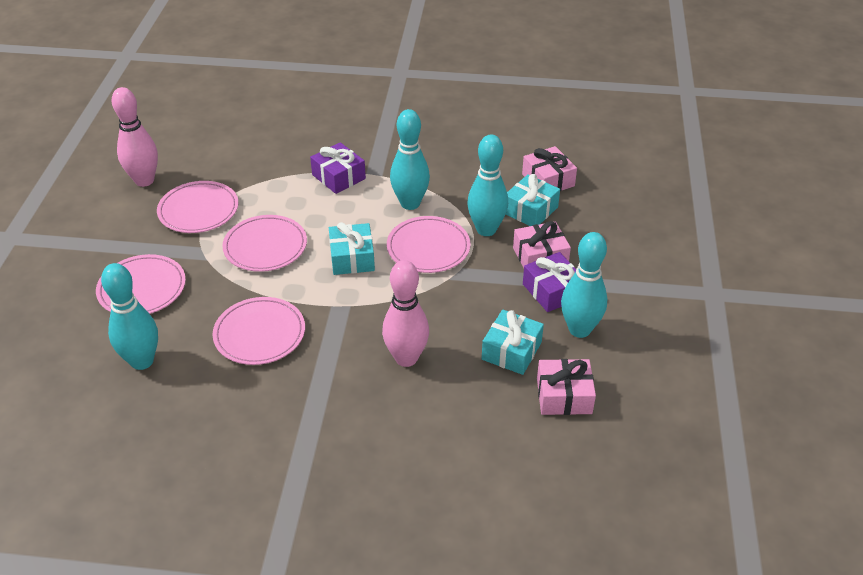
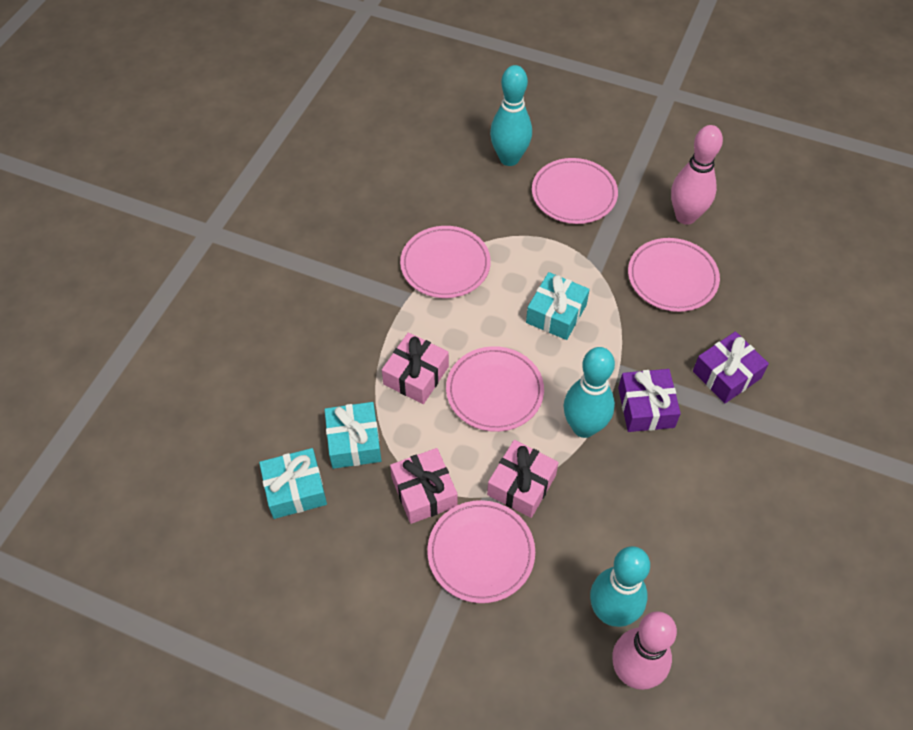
turquoise bowling pin: 4 -> 3

